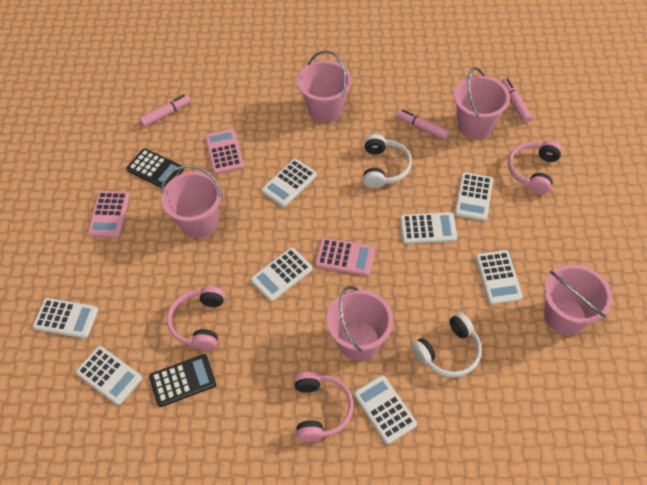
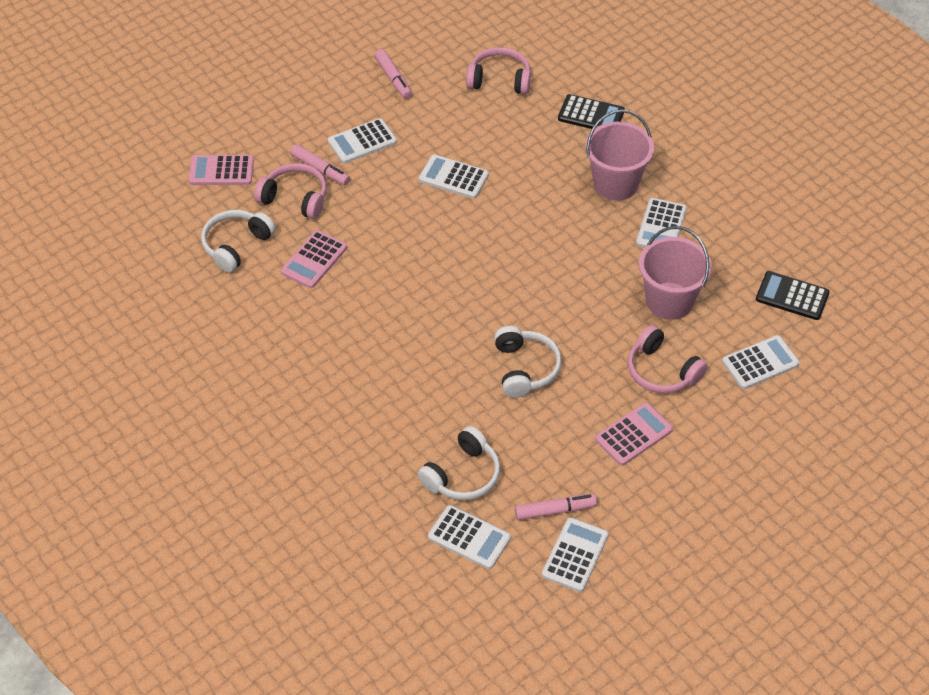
pink bucket: 5 -> 2
white calculator: 8 -> 6
white headphones: 2 -> 3

